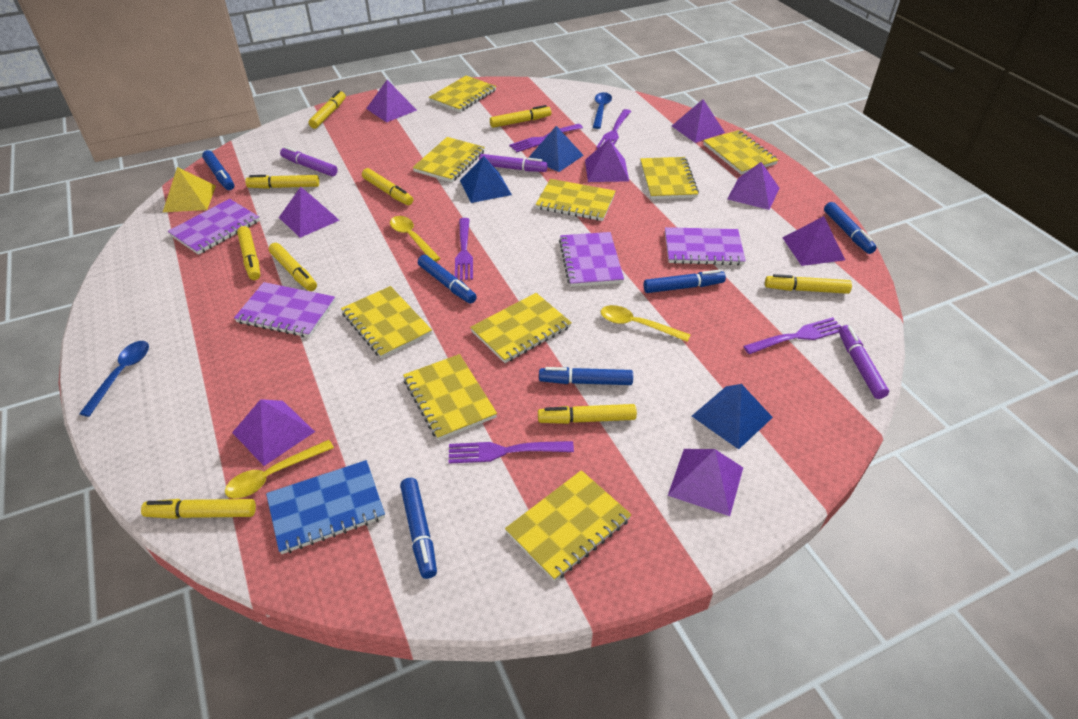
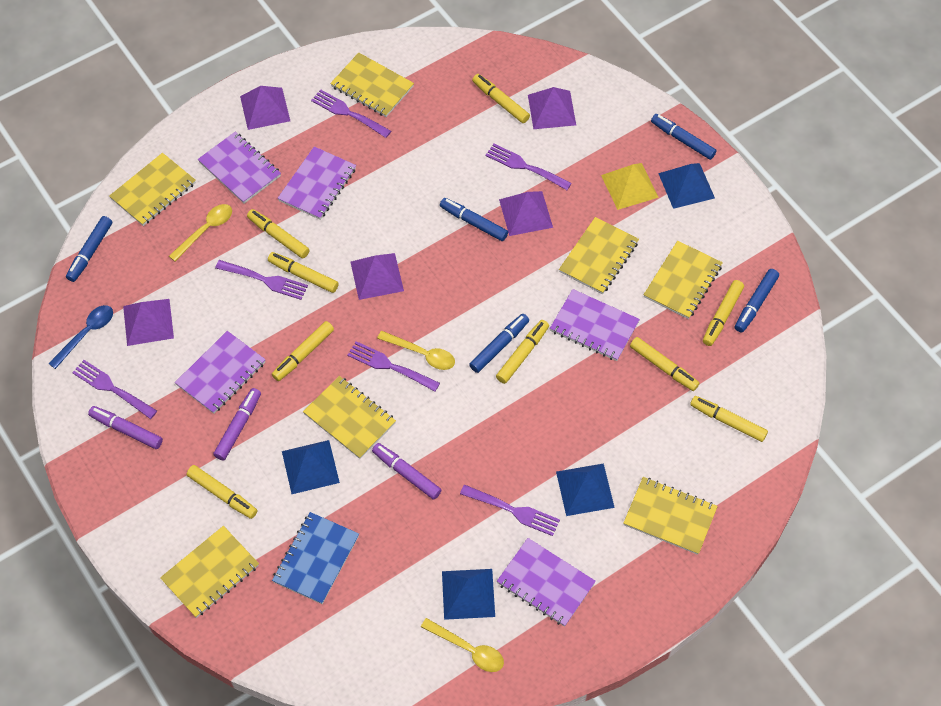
blue marker: 6 -> 5
blue pyramid: 3 -> 4
blue spoon: 2 -> 1
purple fork: 5 -> 6
purple notebook: 4 -> 5
purple pyramid: 8 -> 5
yellow notebook: 9 -> 7

